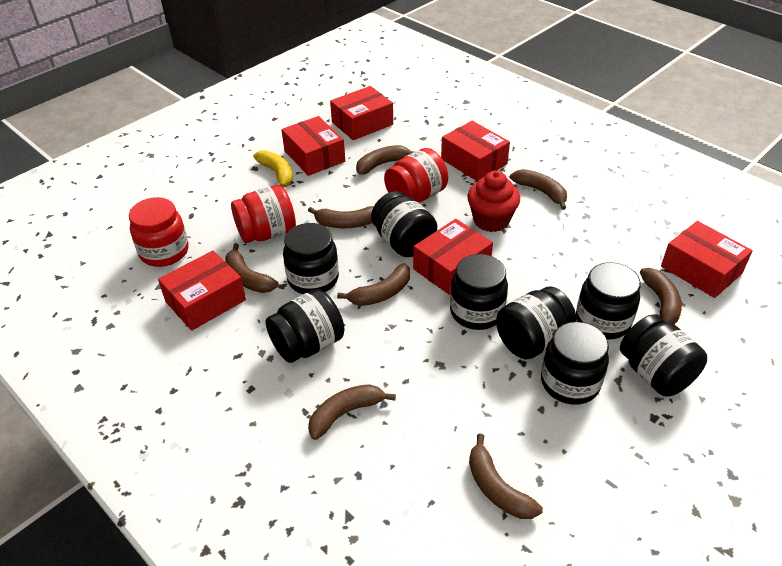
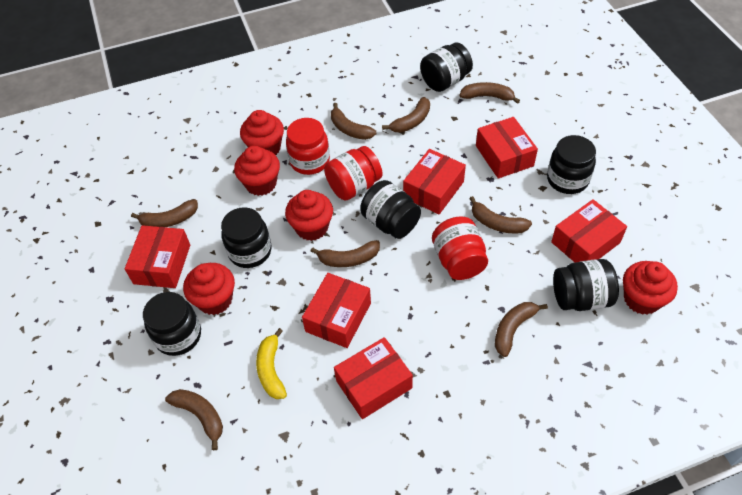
black jar: 8 -> 6
red cupcake: 1 -> 5

